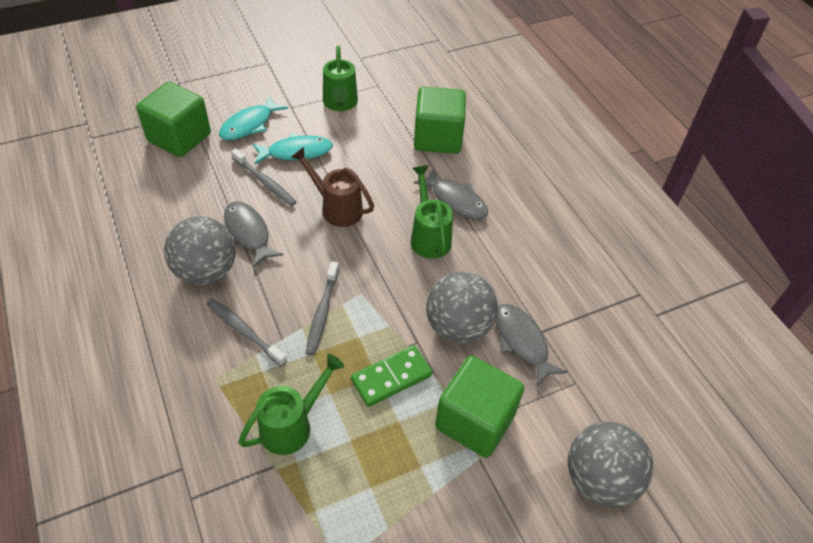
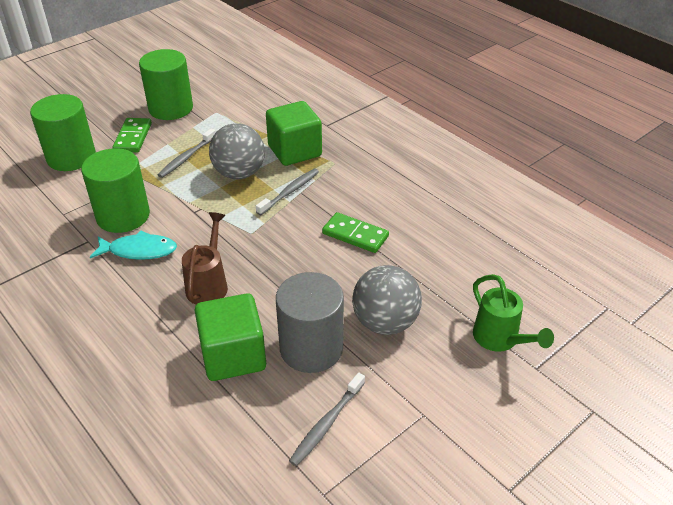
green cube: 3 -> 2
green cylinder: 0 -> 3
green domino: 1 -> 2
green watering can: 3 -> 1
grey ball: 3 -> 2
grey cylinder: 0 -> 1
grey fish: 3 -> 0
turquoise fish: 2 -> 1

